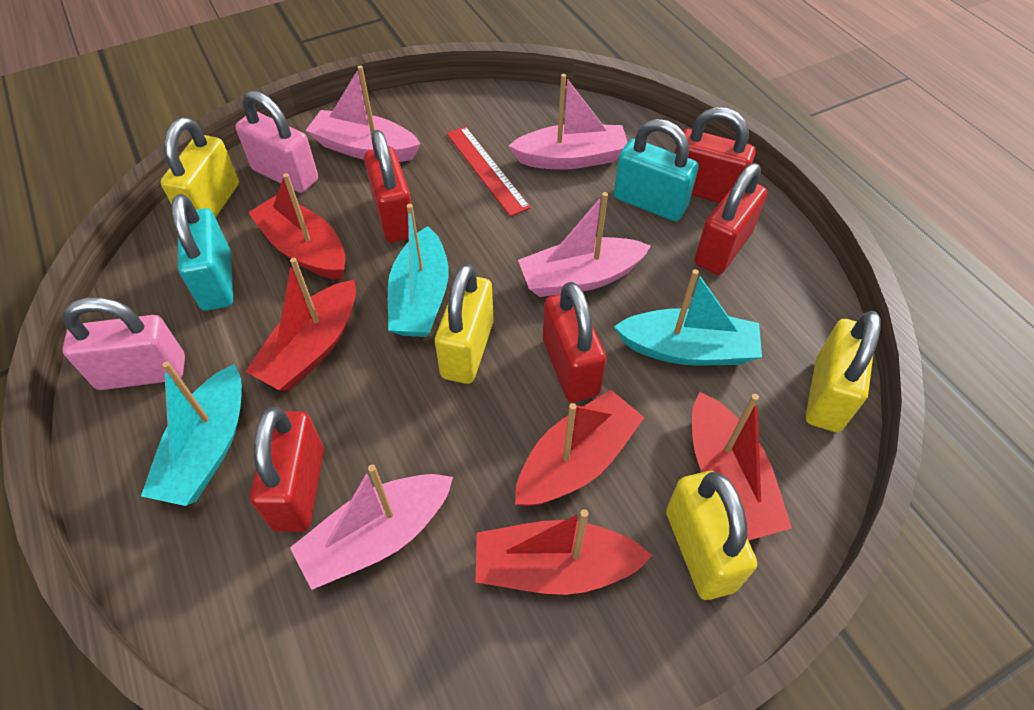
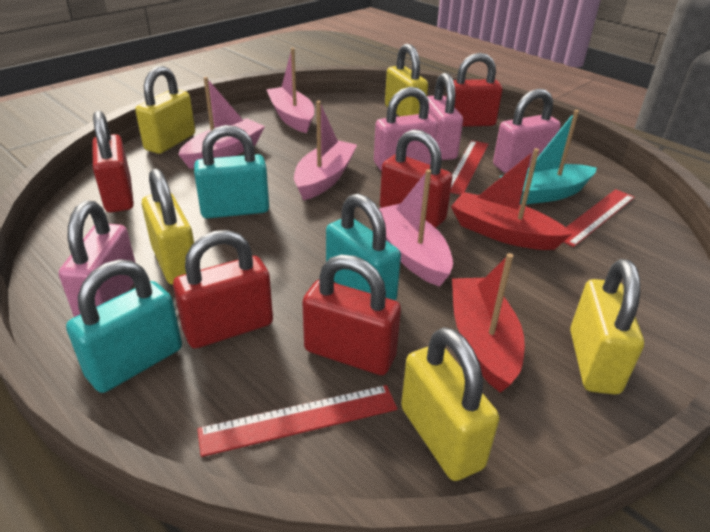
pink padlock: 2 -> 4
red boat: 5 -> 2
red ruler: 1 -> 3
turquoise boat: 3 -> 1
turquoise padlock: 2 -> 3
yellow padlock: 4 -> 5

